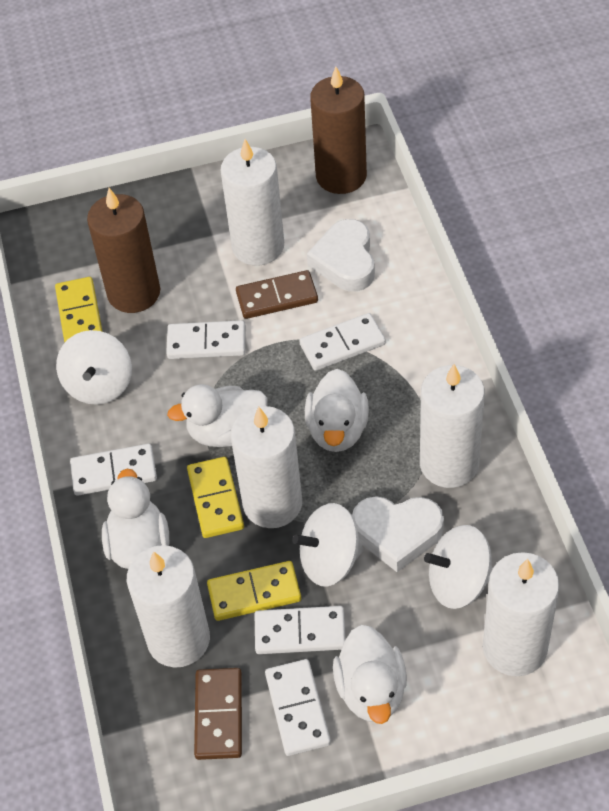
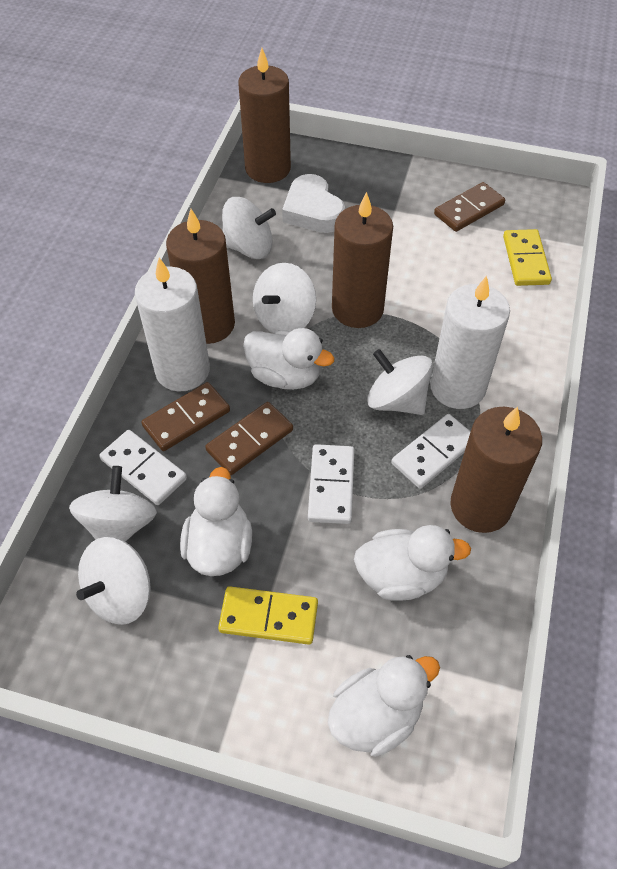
brown candle: 2 -> 4
brown domino: 2 -> 3
white candle: 5 -> 2
white domino: 5 -> 3
white heart: 2 -> 1
white spinning top: 3 -> 5
yellow domino: 3 -> 2

